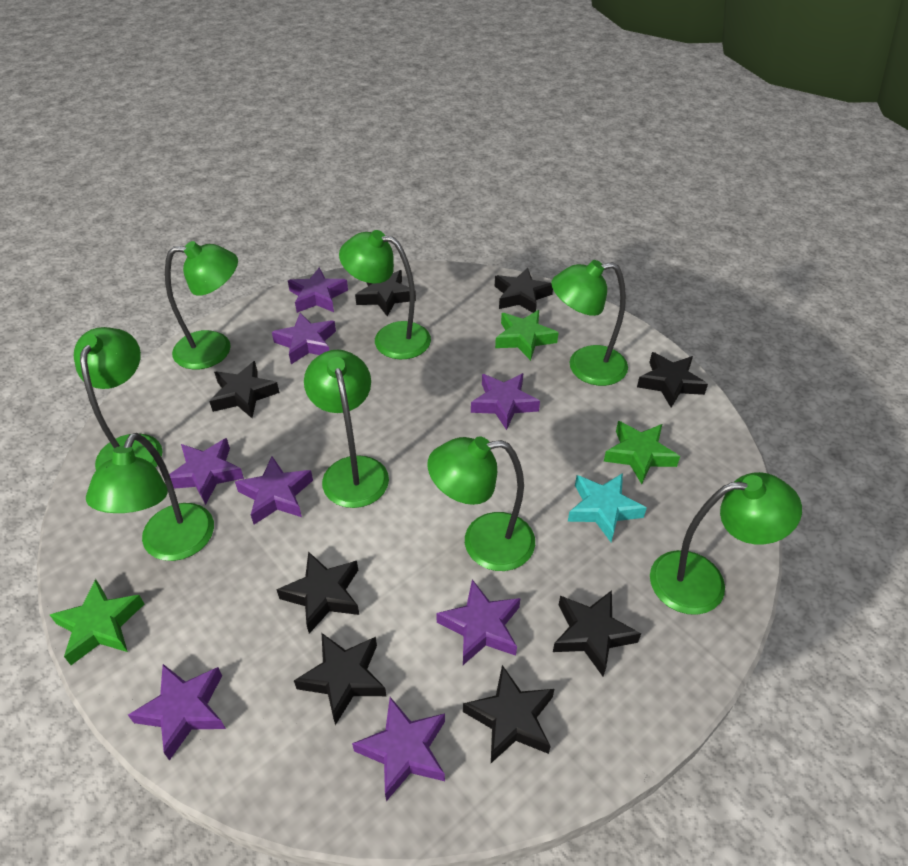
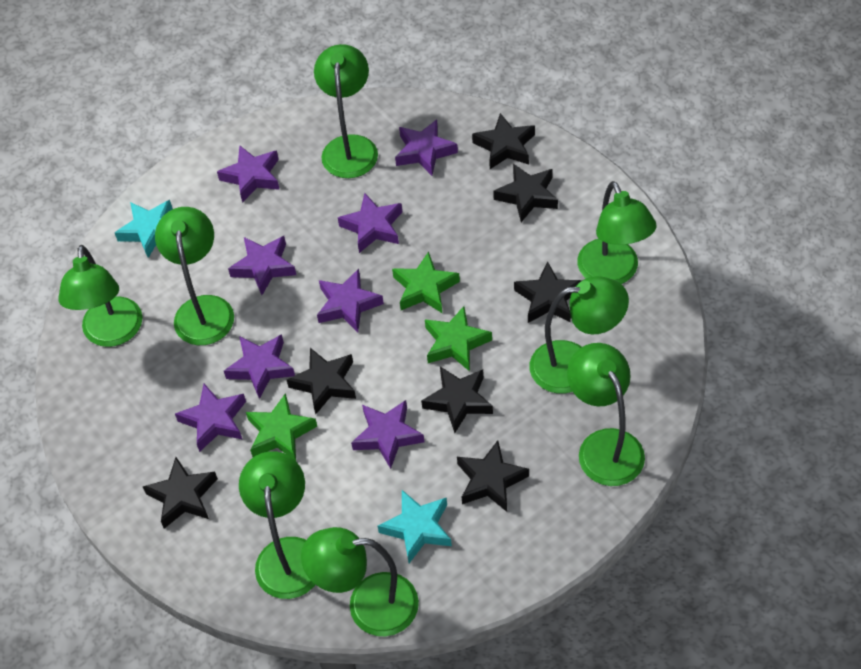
black star: 8 -> 7
turquoise star: 1 -> 2

